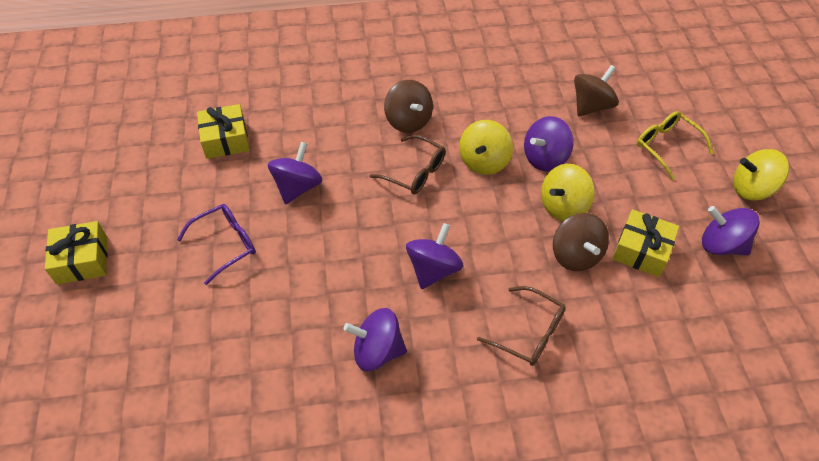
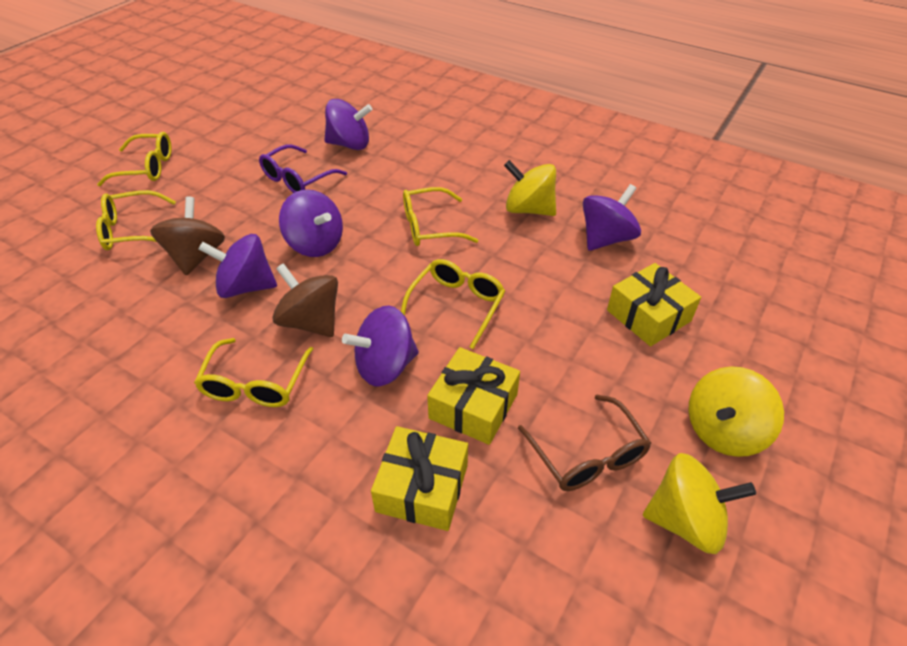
brown glasses: 2 -> 1
brown spinning top: 3 -> 2
yellow glasses: 1 -> 5

